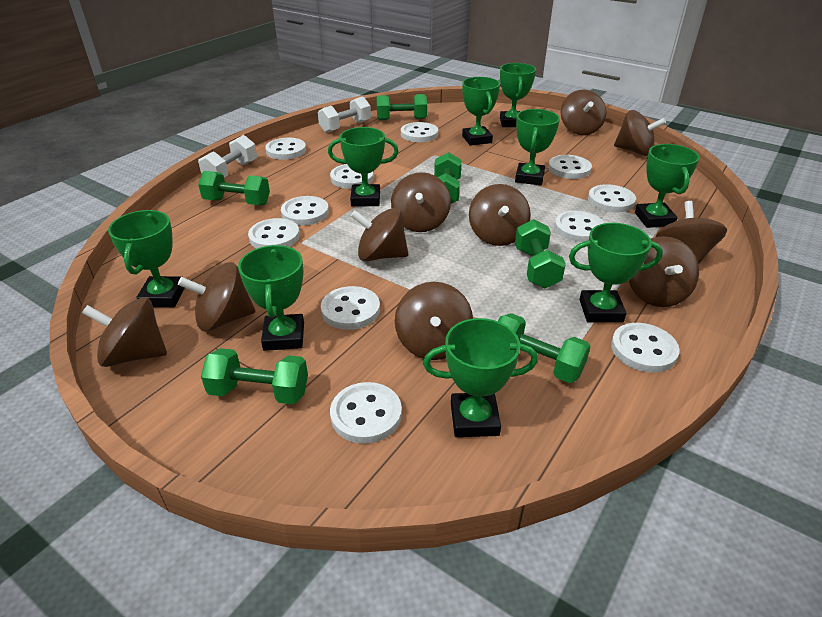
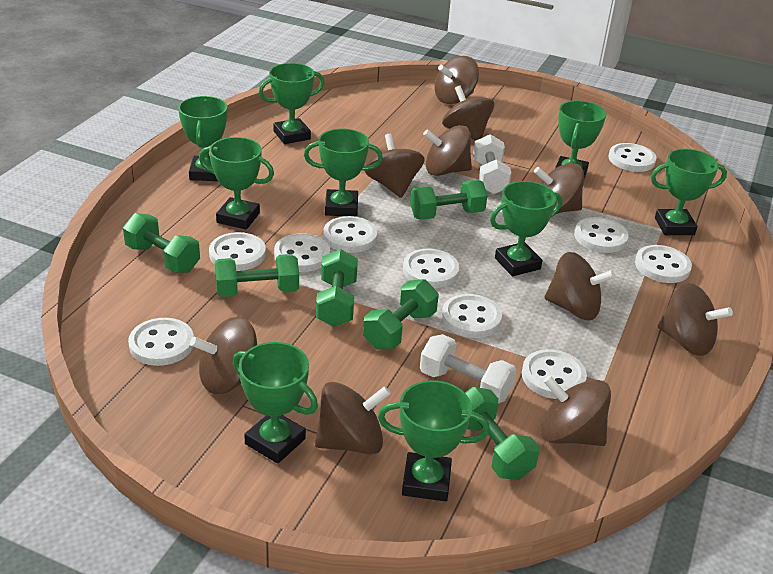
white button: 11 -> 10

